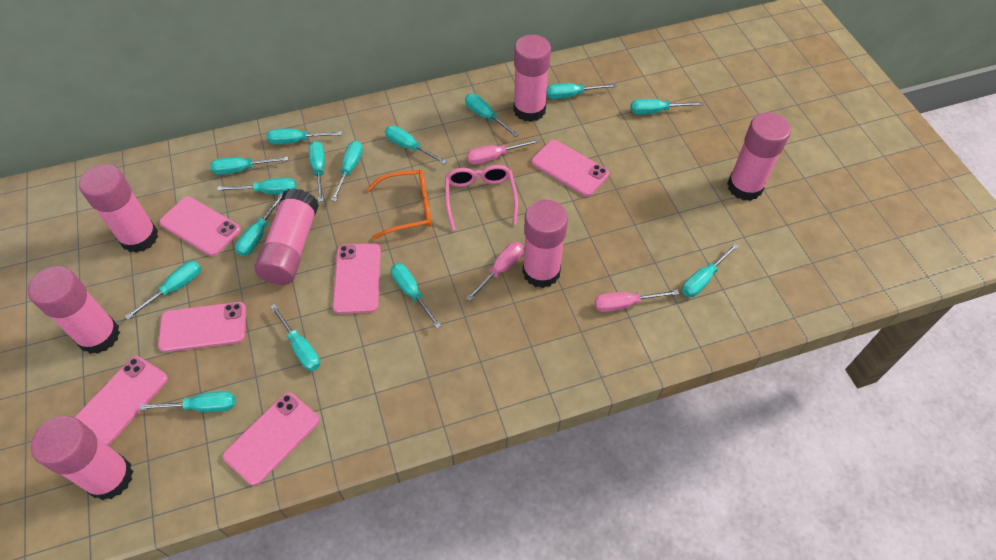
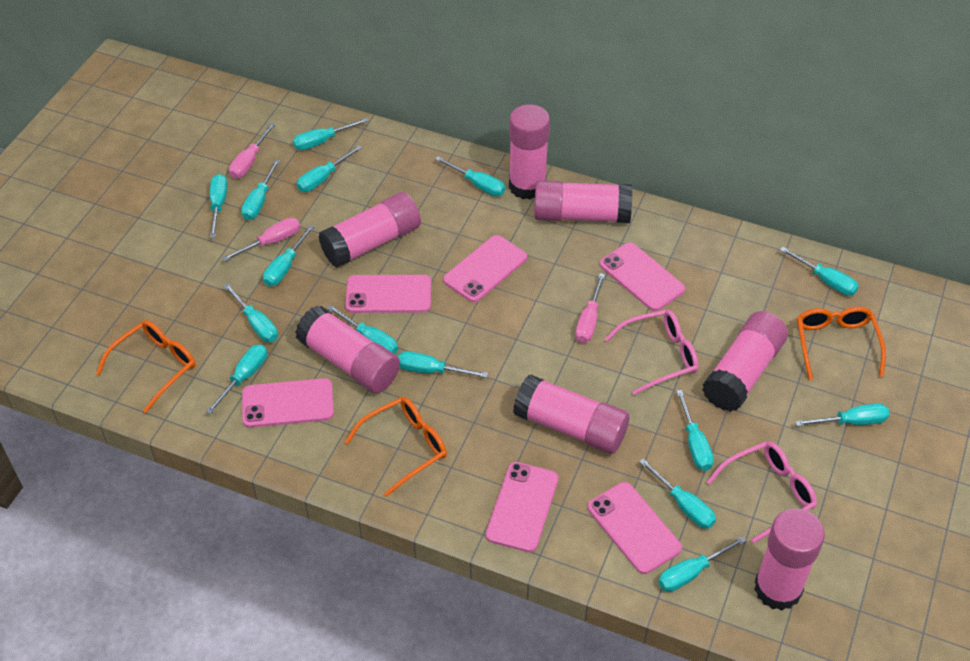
orange glasses: 1 -> 3
pink glasses: 1 -> 2

